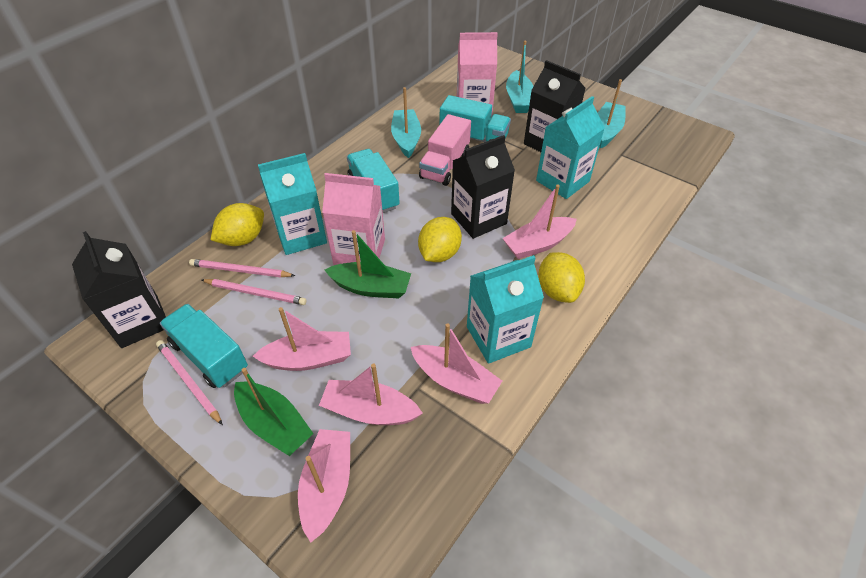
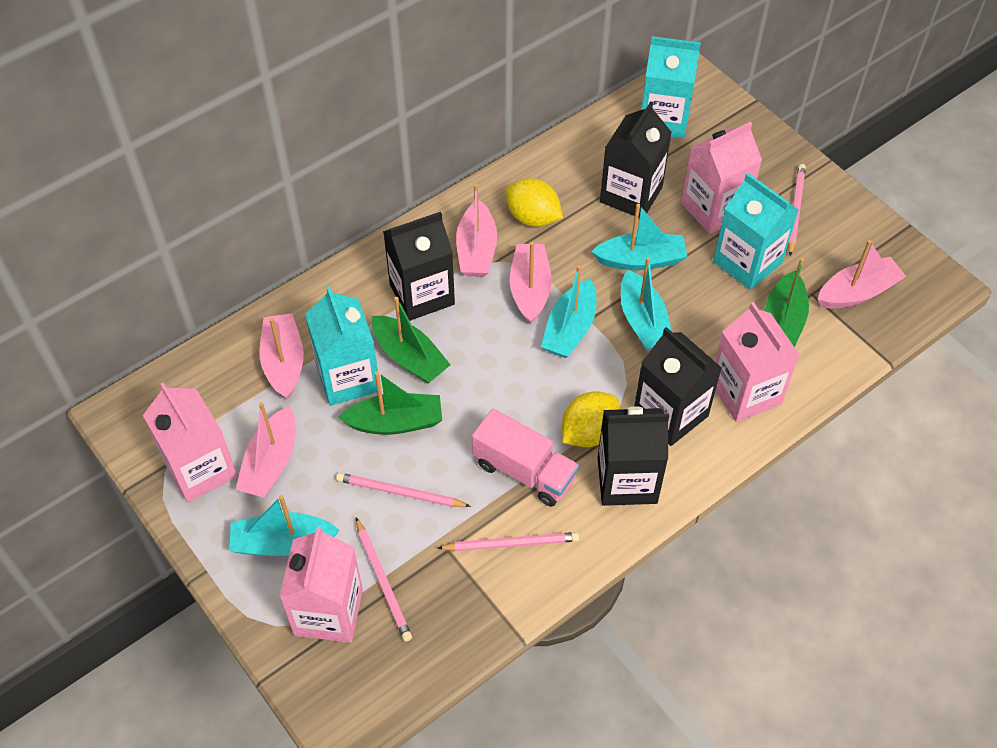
black carton: 3 -> 4
green boat: 2 -> 3
pink carton: 2 -> 4
pink pencil: 3 -> 4
turquoise boat: 3 -> 4
turquoise truck: 3 -> 0
yellow lemon: 3 -> 2

